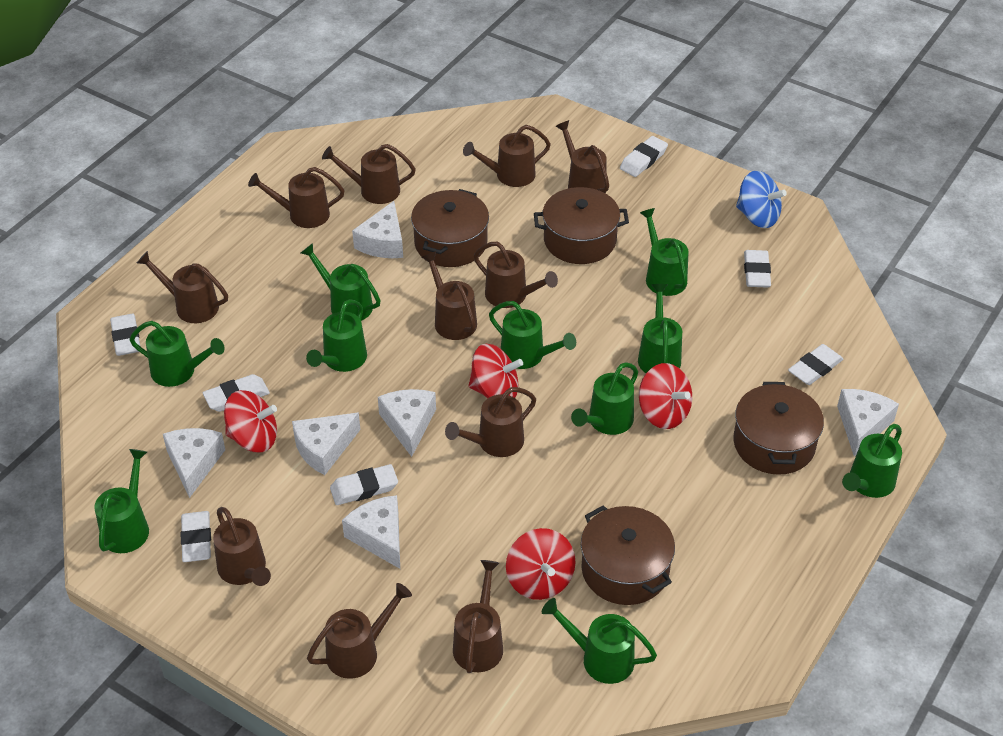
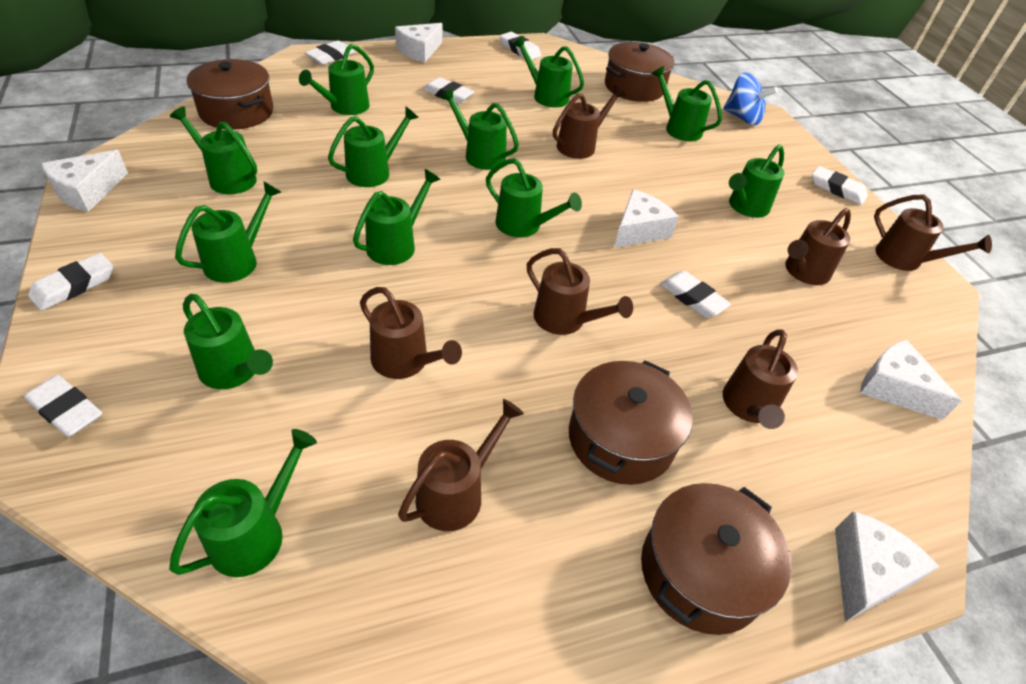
brown watering can: 11 -> 7
green watering can: 10 -> 12
red spinning top: 4 -> 0
white cheese: 6 -> 5

